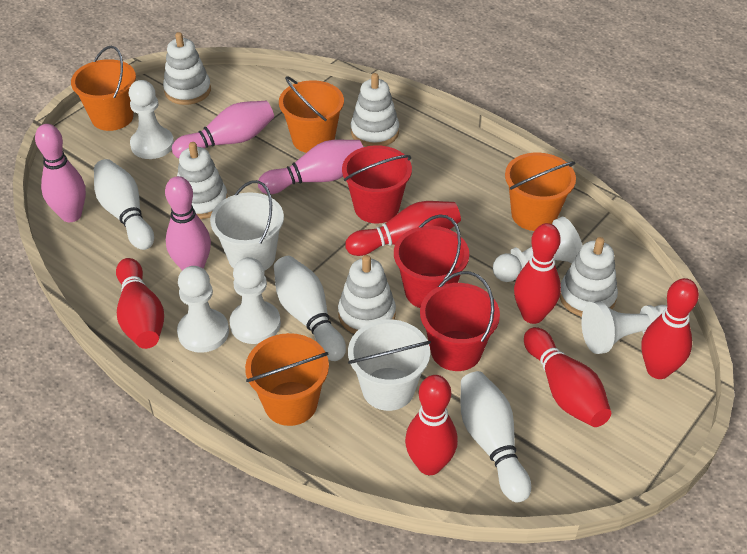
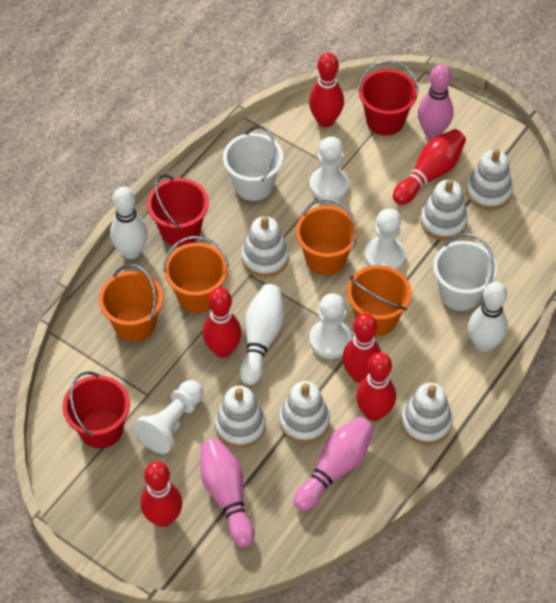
pink bowling pin: 4 -> 3
white pawn: 5 -> 4
white stacking toy: 5 -> 6

